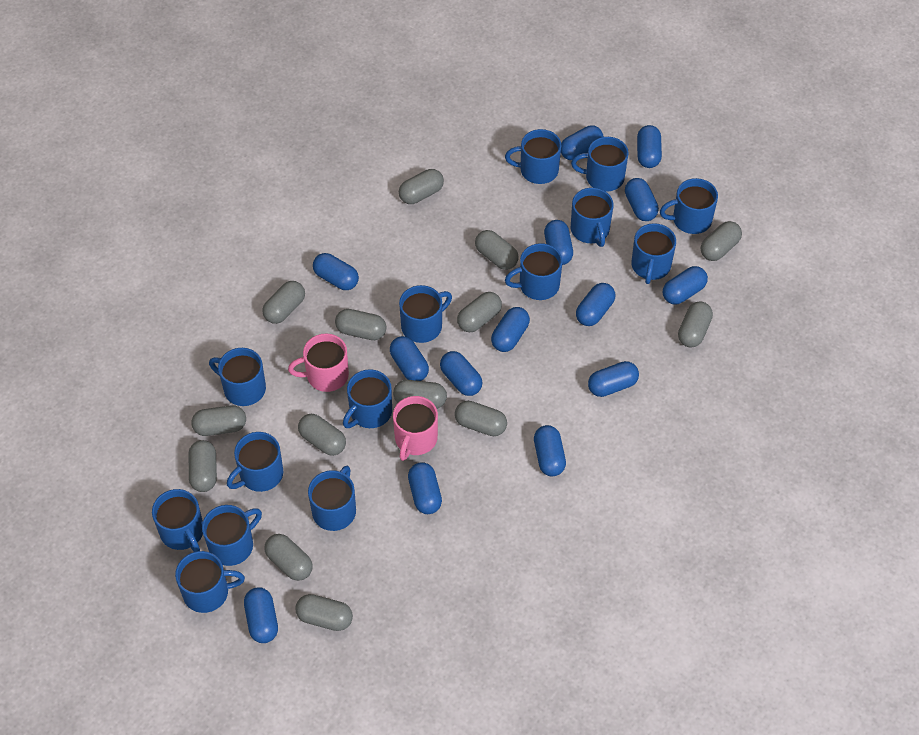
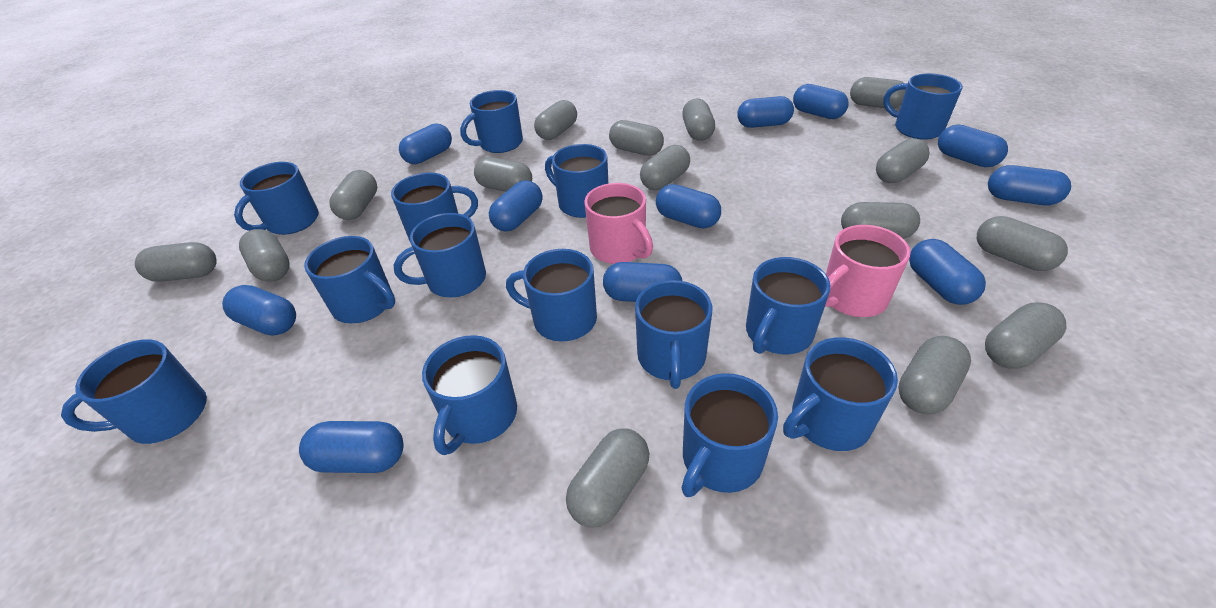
blue capsule: 14 -> 11
grey capsule: 14 -> 15

